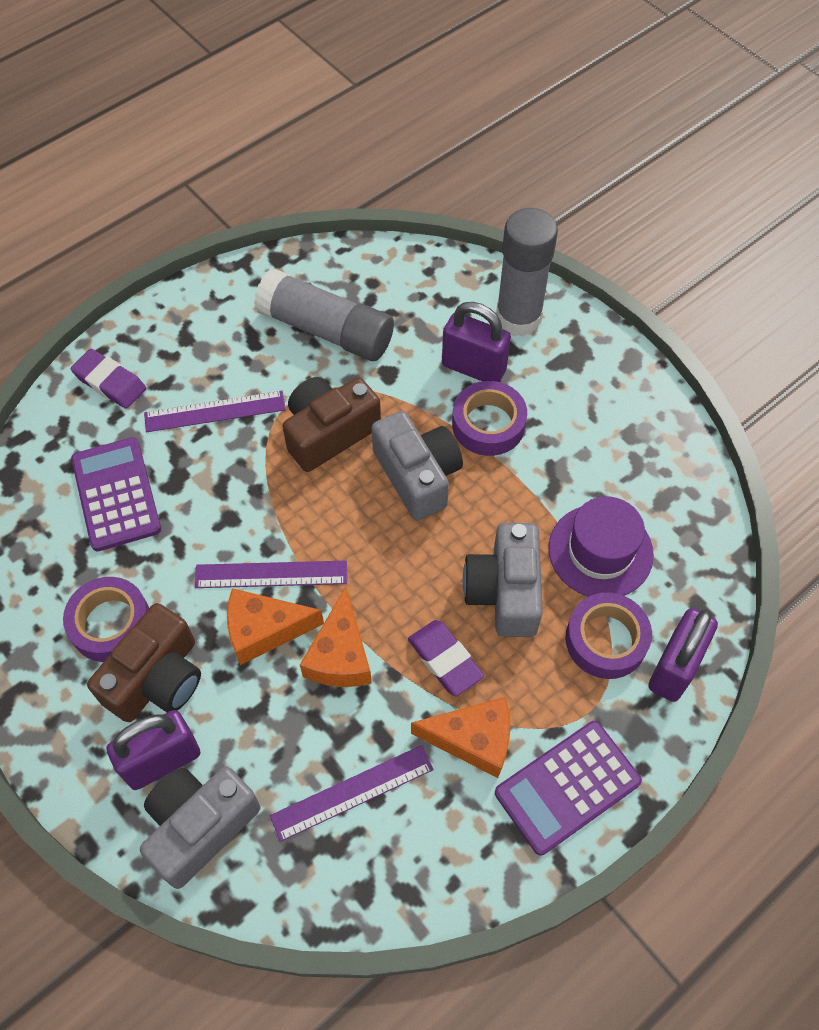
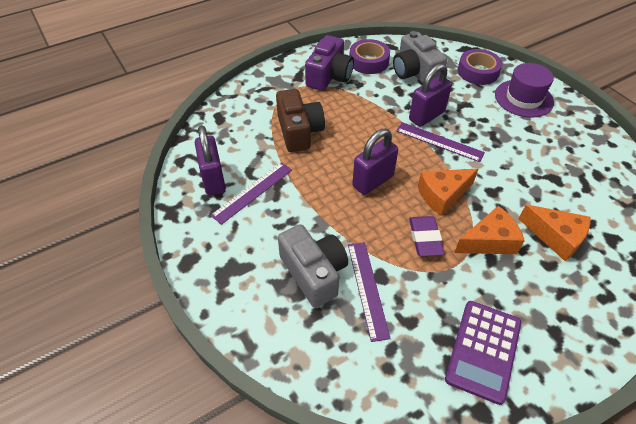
brown camera: 2 -> 1
grey camera: 3 -> 2
grey glue stick: 2 -> 0
purple calculator: 2 -> 1
purple camera: 0 -> 1
purple eraser: 2 -> 1
purple tape: 3 -> 2

